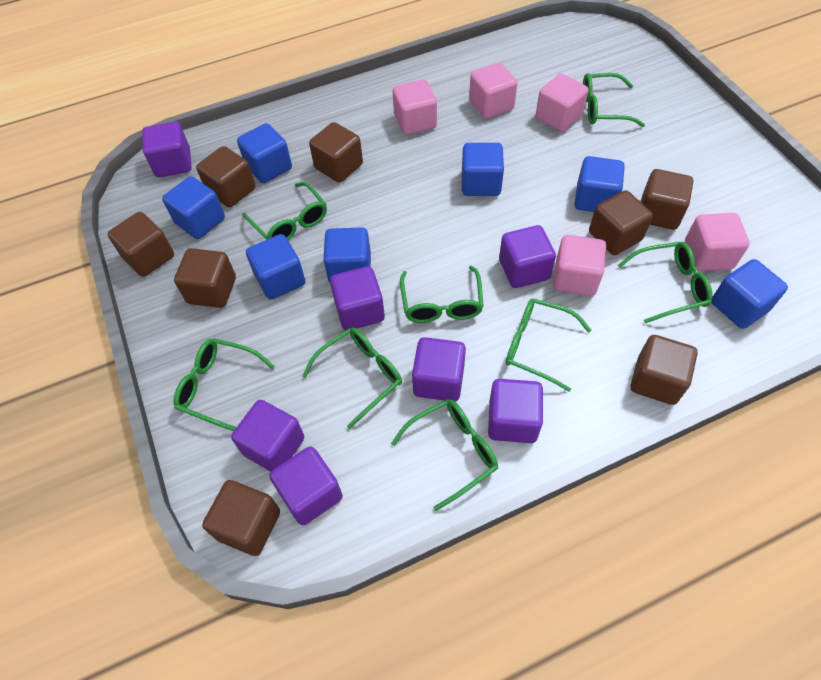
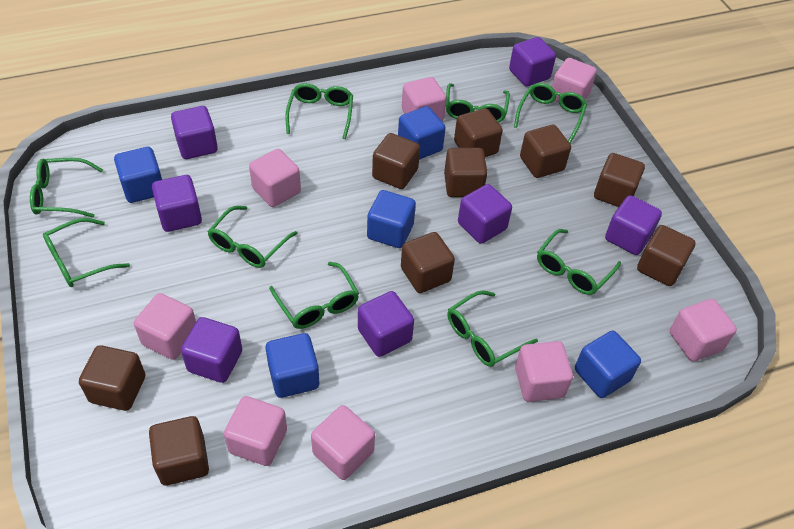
blue cube: 7 -> 5
brown cube: 8 -> 9
green glasses: 8 -> 9
pink cube: 5 -> 8

